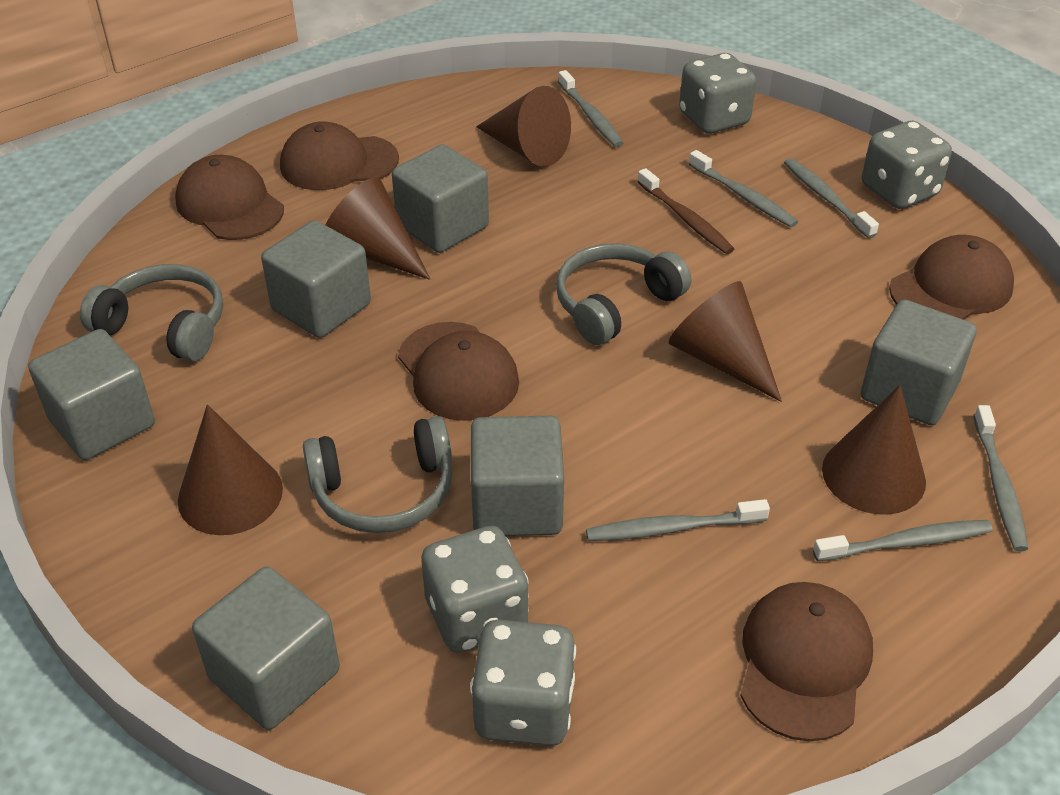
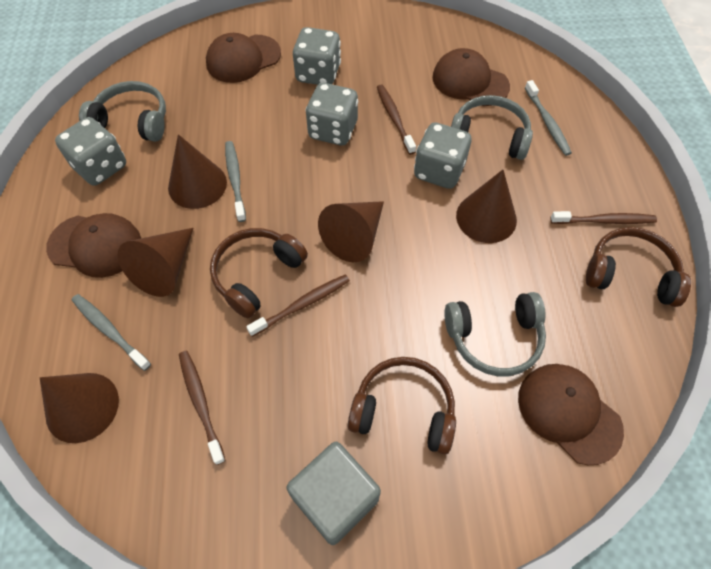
brown cap: 5 -> 4
brown headphones: 0 -> 3
brown toothbrush: 1 -> 4
grey cube: 6 -> 1
grey toothbrush: 6 -> 3

